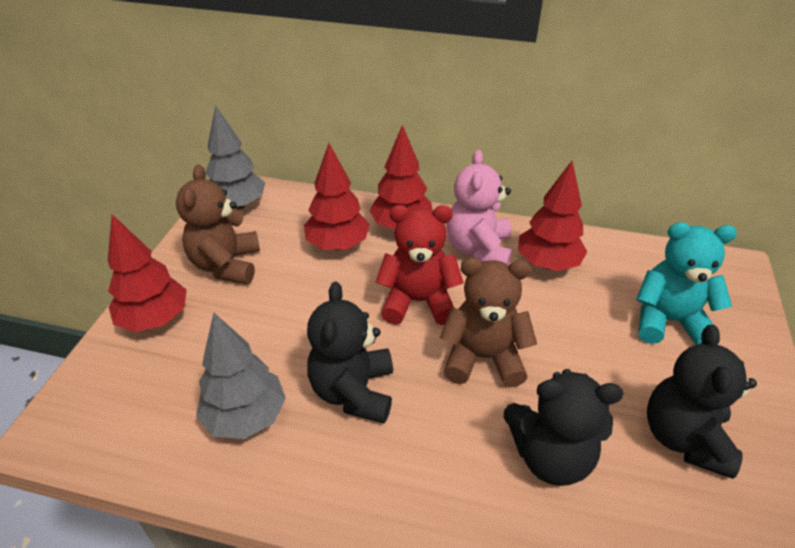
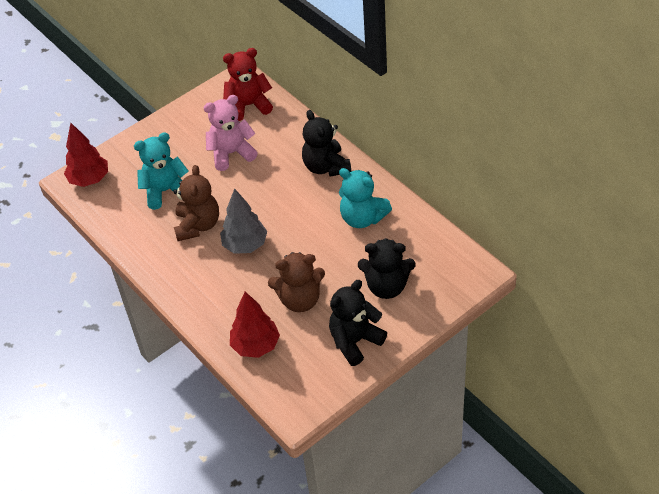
grey tree: 2 -> 1
red tree: 4 -> 2
turquoise teddy bear: 1 -> 2

